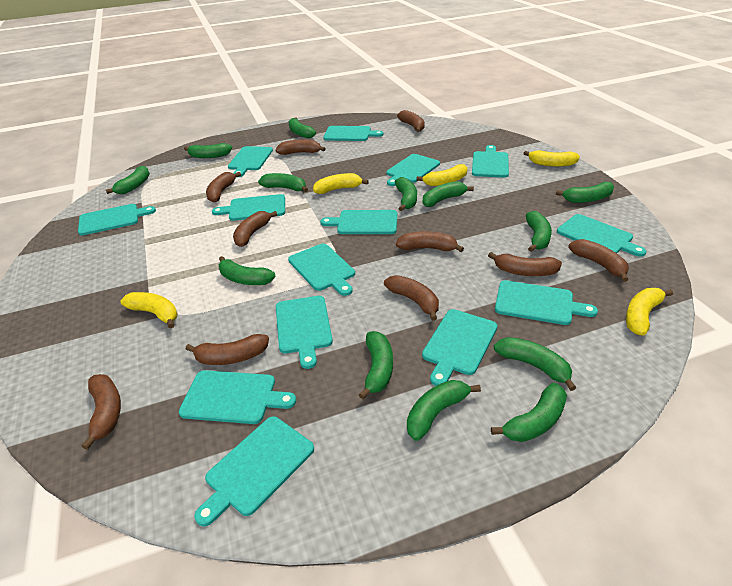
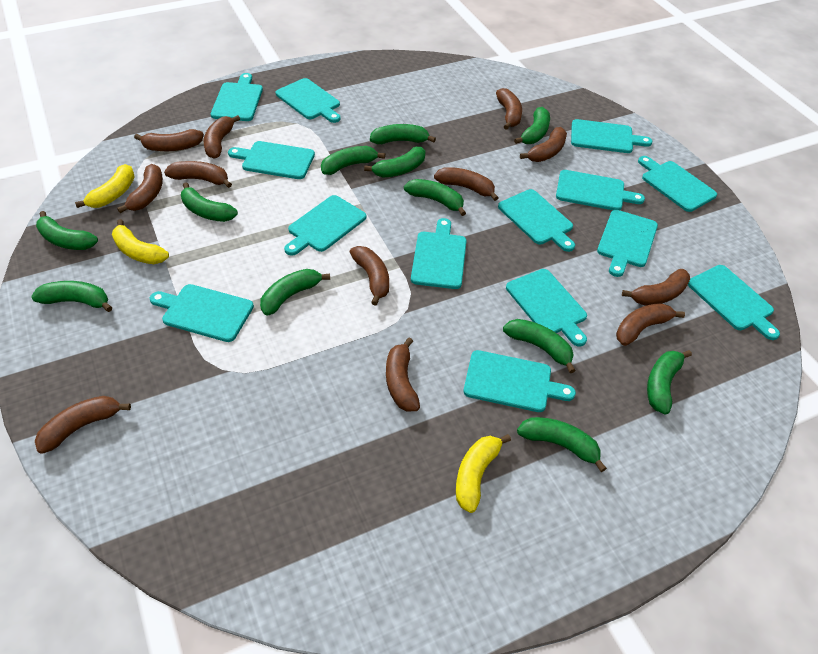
brown banana: 10 -> 12
green banana: 13 -> 12
yellow banana: 5 -> 3

